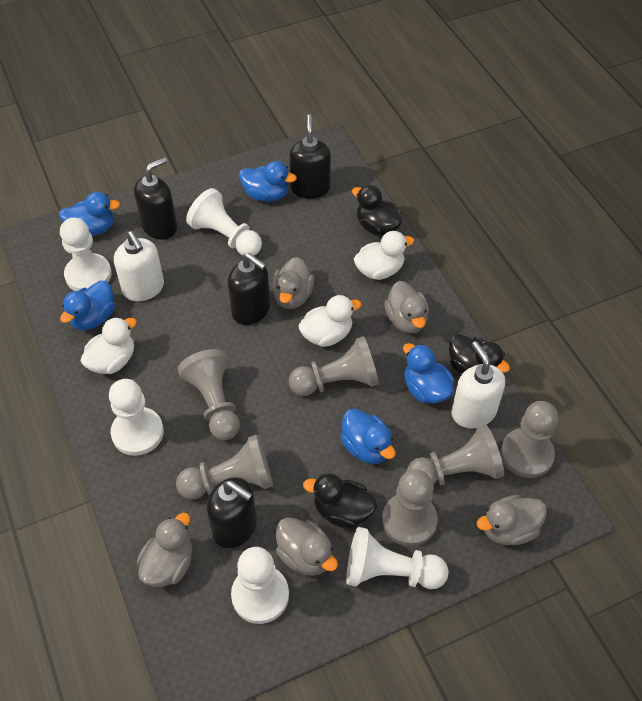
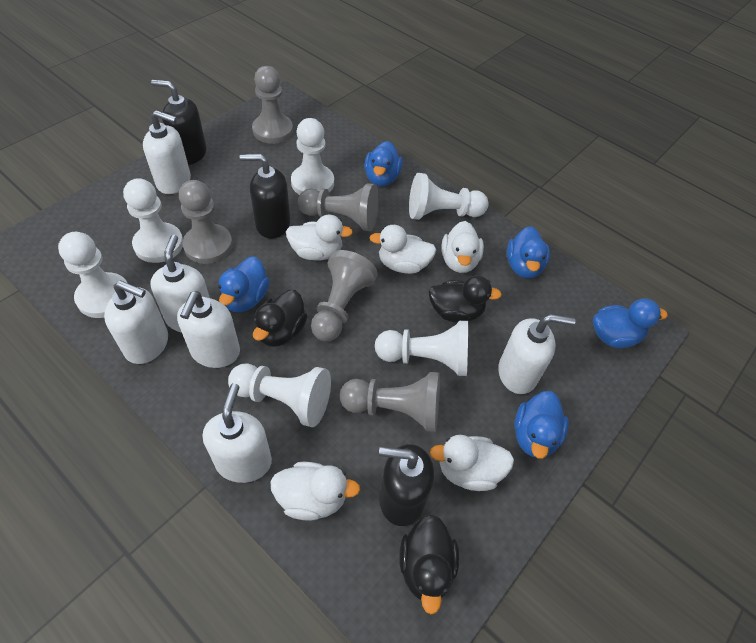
black soap dispenser: 4 -> 3
grey duck: 5 -> 0
grey pawn: 6 -> 5
white duck: 3 -> 5
white pawn: 5 -> 6
white soap dispenser: 2 -> 6

